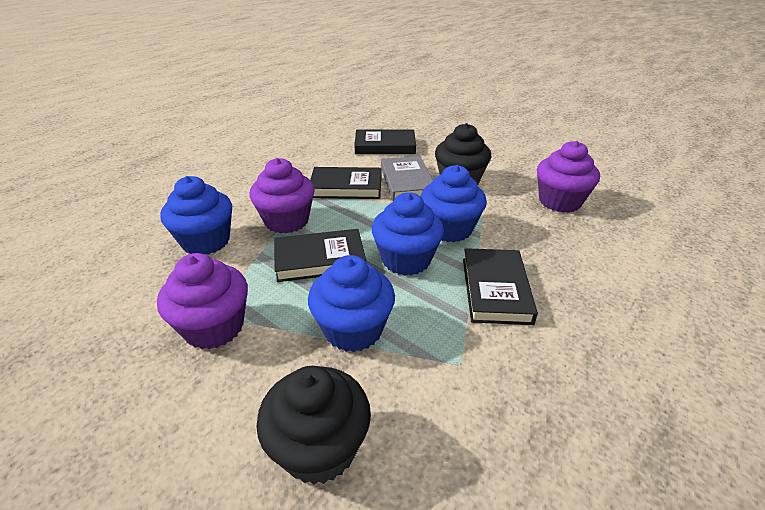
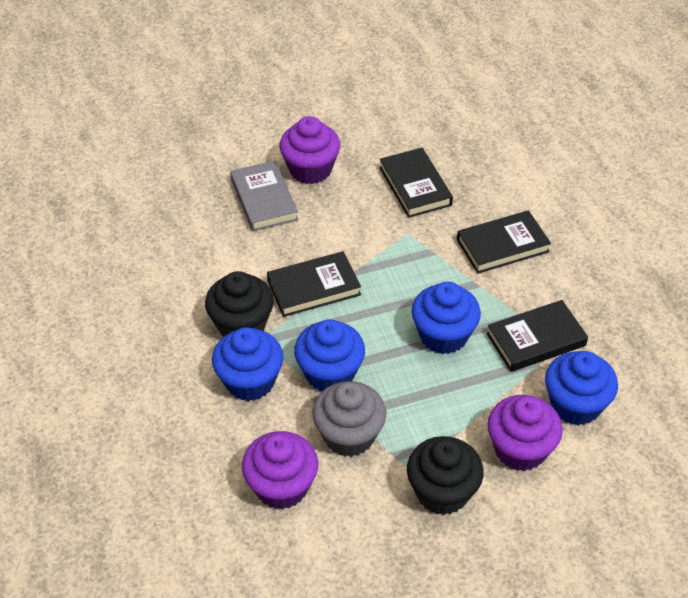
grey cupcake: 0 -> 1

